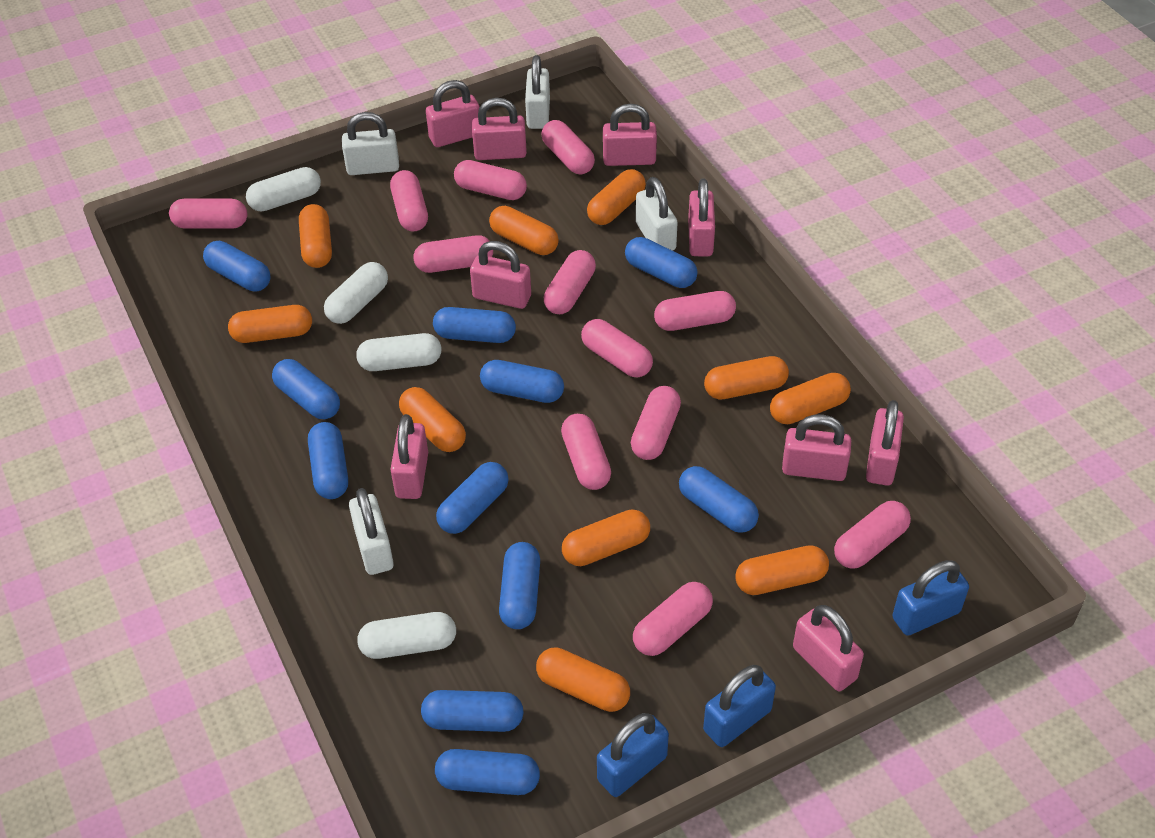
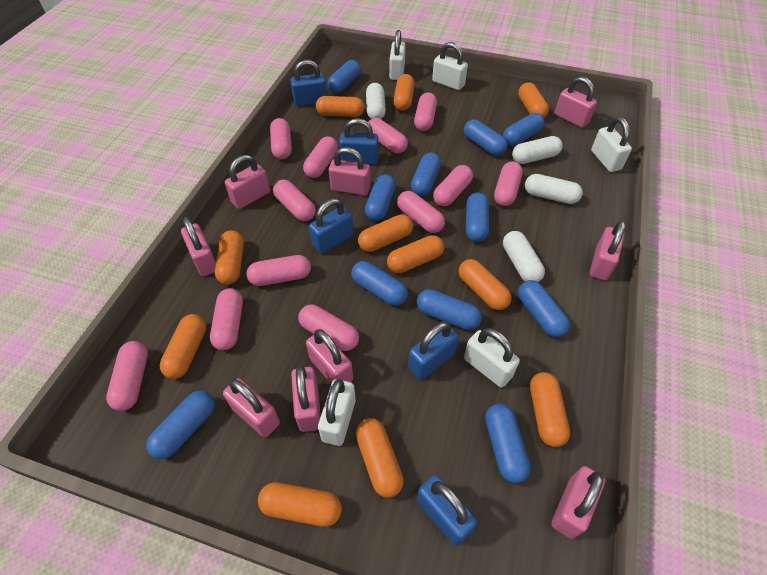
blue padlock: 3 -> 5
orange capsule: 10 -> 11
white padlock: 4 -> 5

